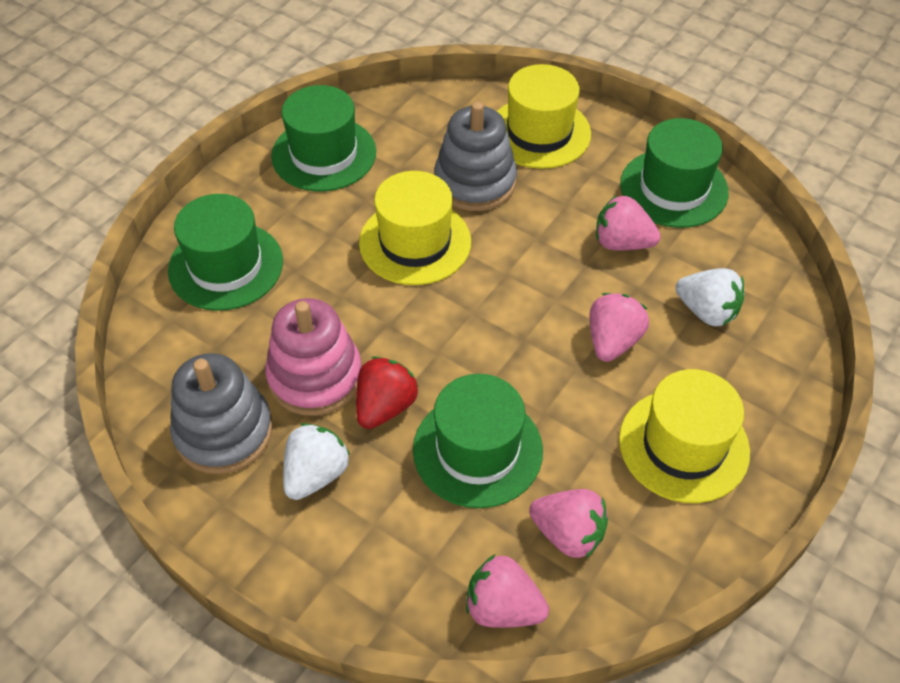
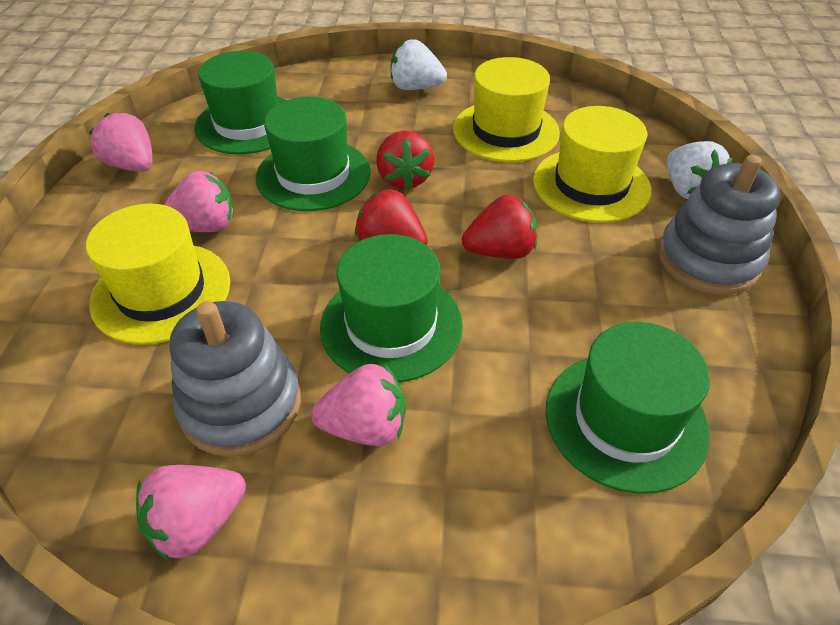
pink stacking toy: 1 -> 0
red strawberry: 1 -> 3

